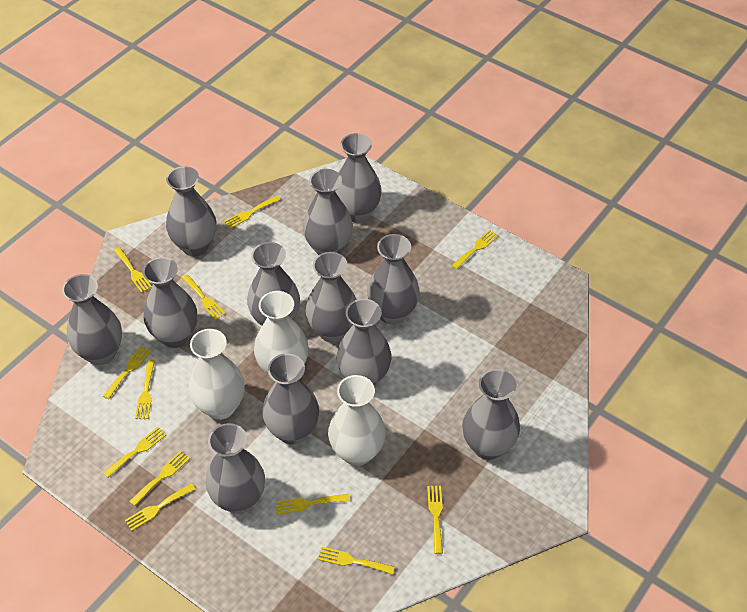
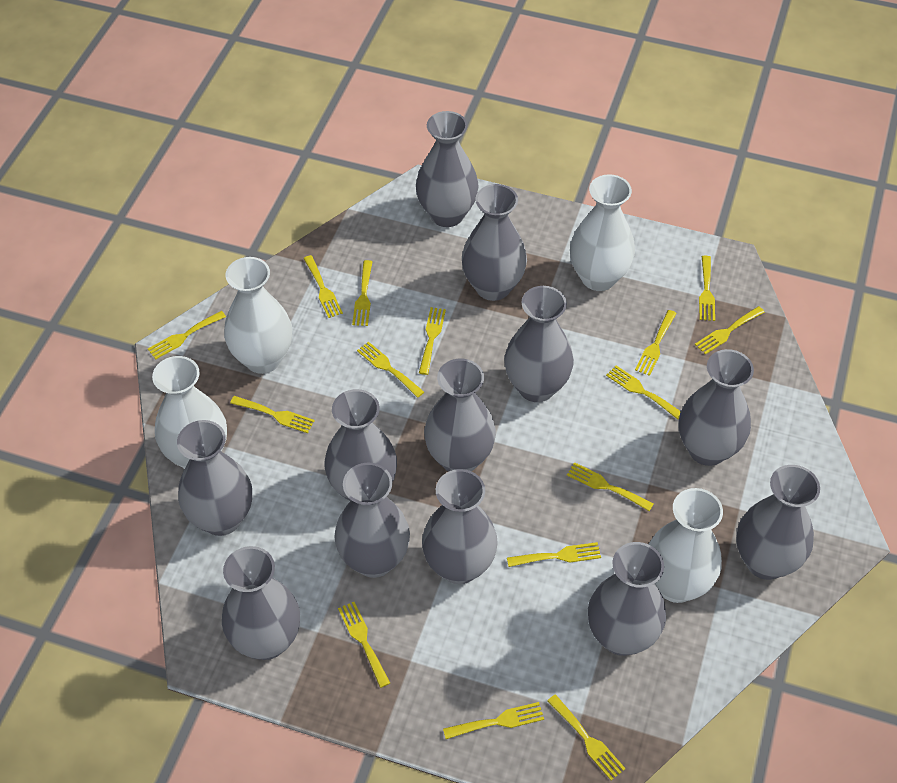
white vase: 3 -> 4
yellow fork: 12 -> 15

